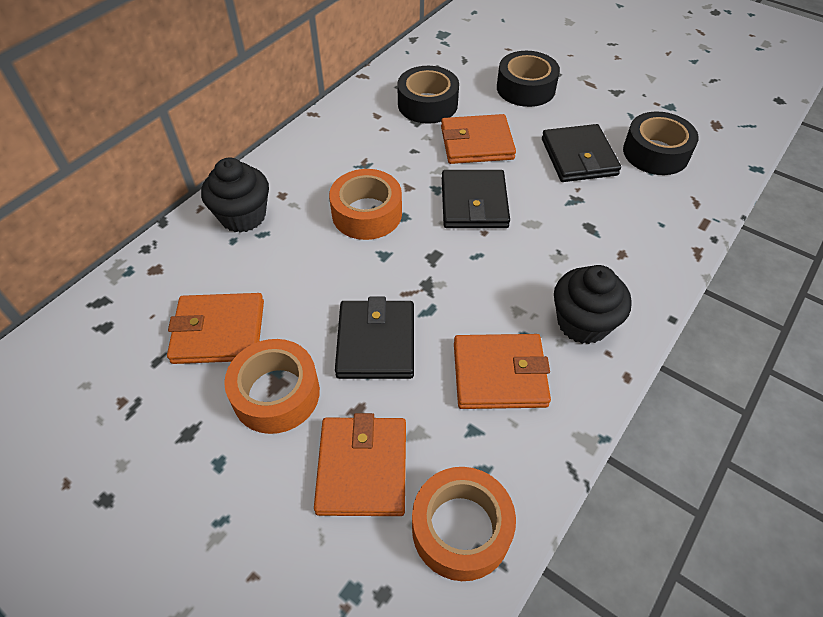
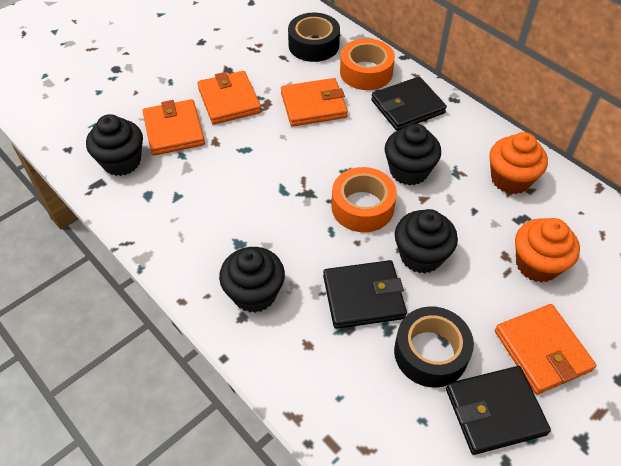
black cupcake: 2 -> 4
black tape: 3 -> 2
orange cupcake: 0 -> 2
orange tape: 3 -> 2

